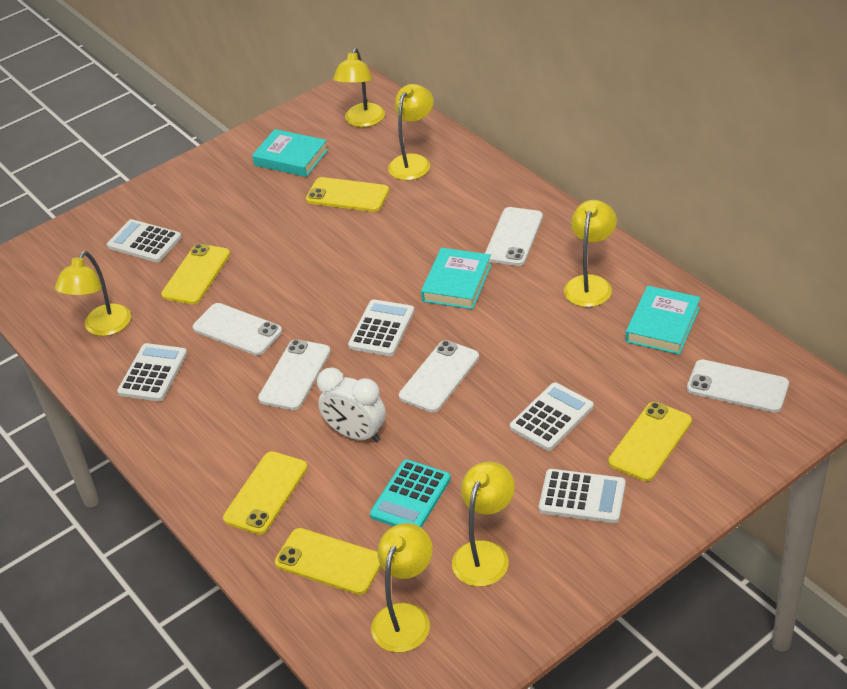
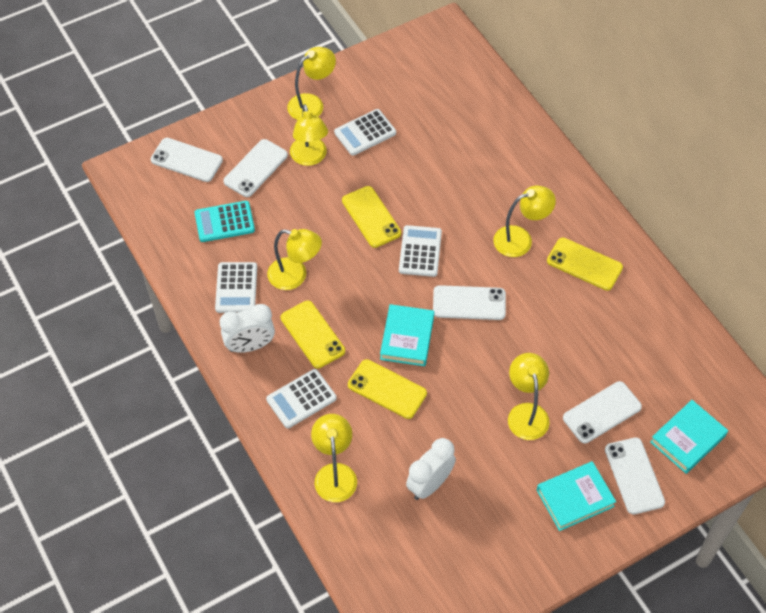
white calculator: 5 -> 4
white clock: 1 -> 2
yellow phone: 5 -> 4

